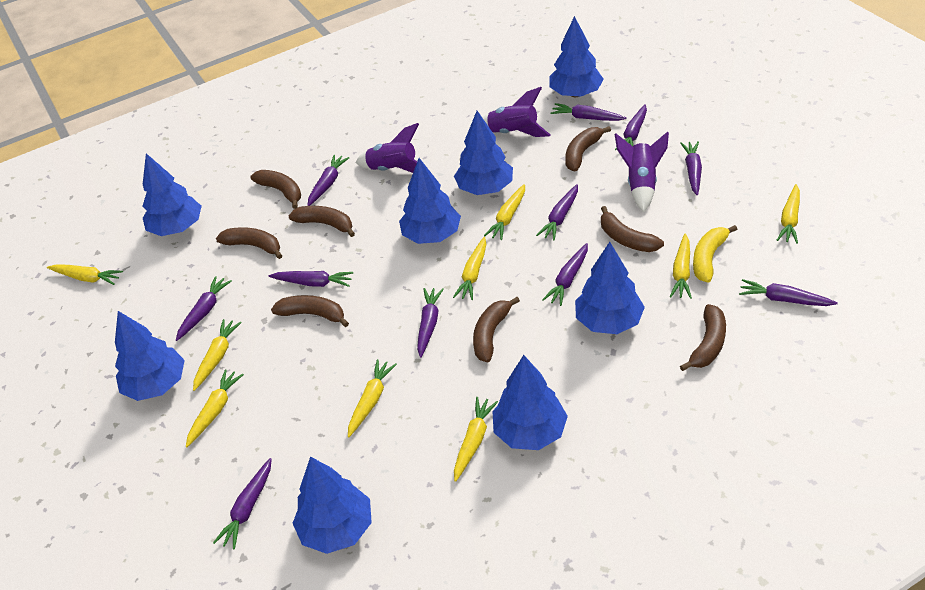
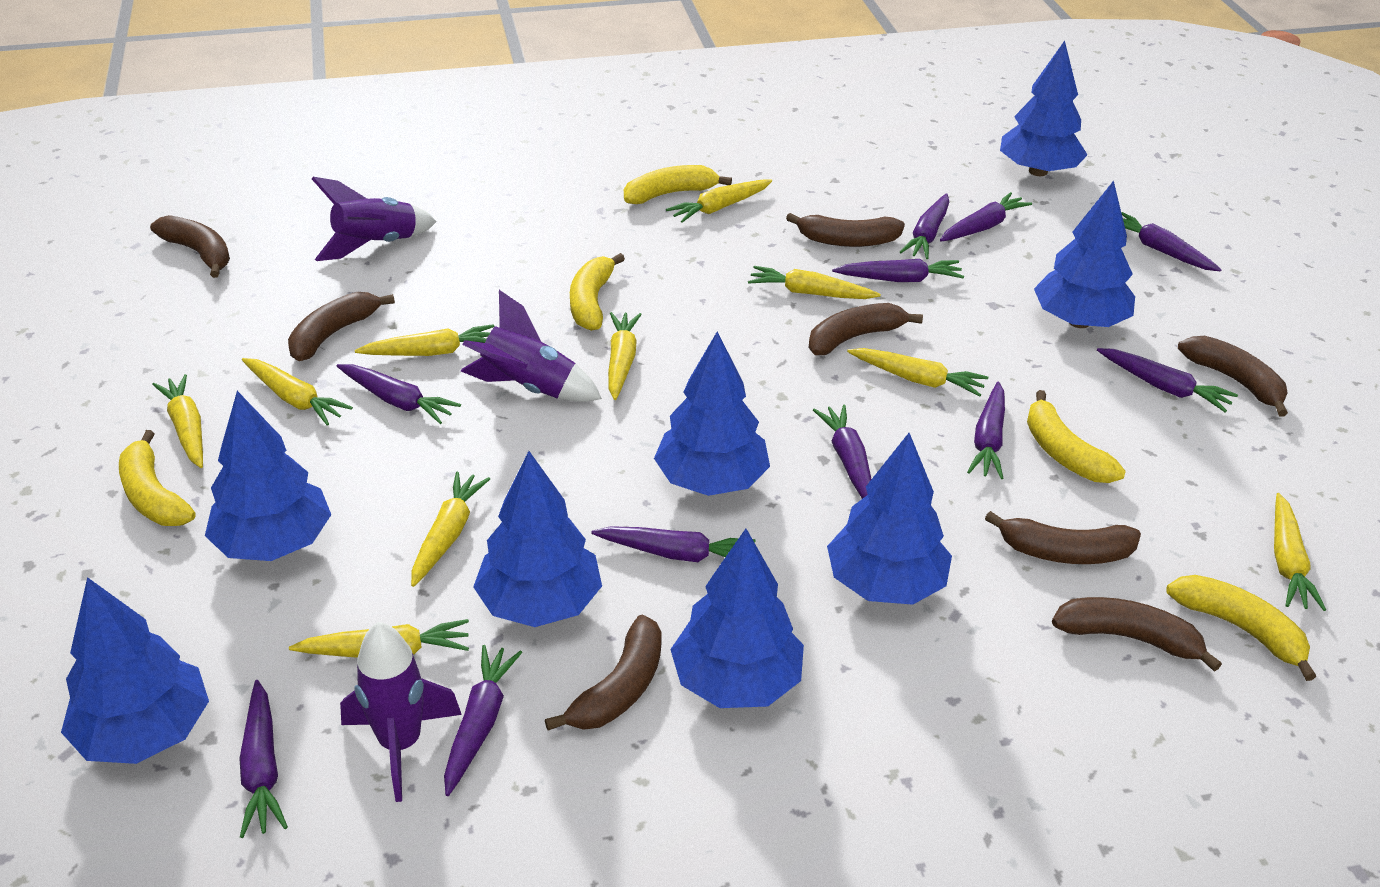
yellow banana: 1 -> 5
yellow carrot: 9 -> 10

